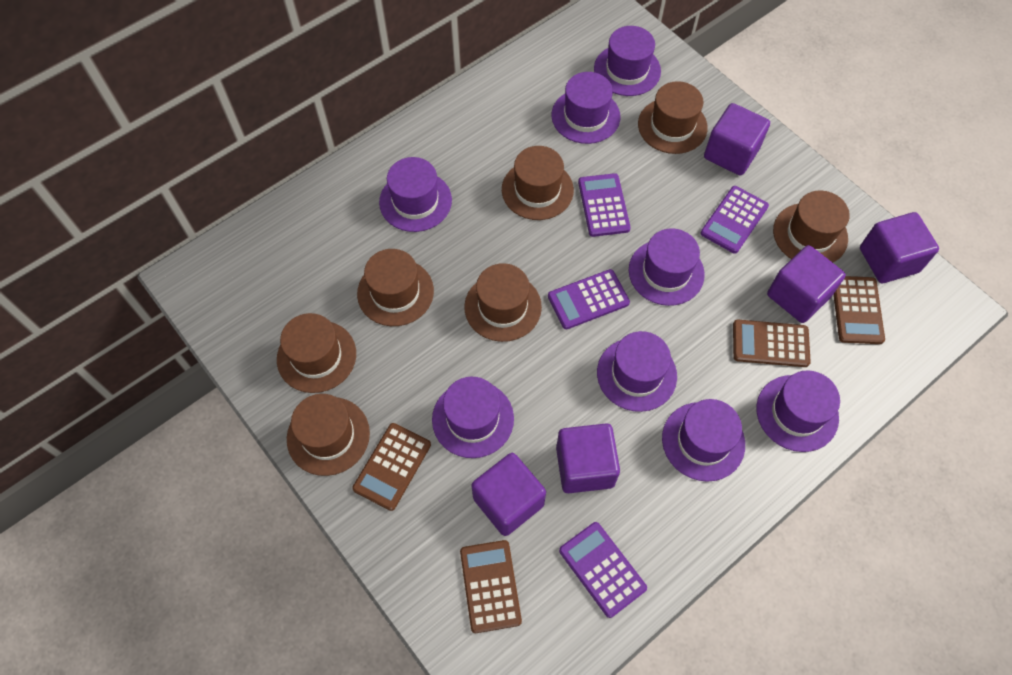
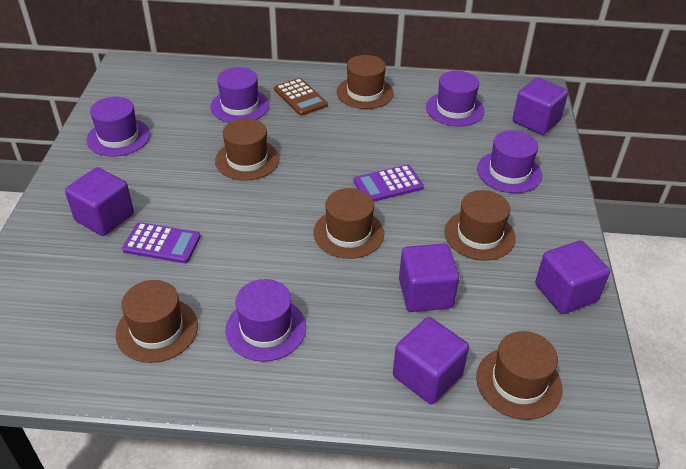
brown calculator: 4 -> 1
brown hat: 7 -> 6
purple calculator: 4 -> 2
purple hat: 8 -> 5

